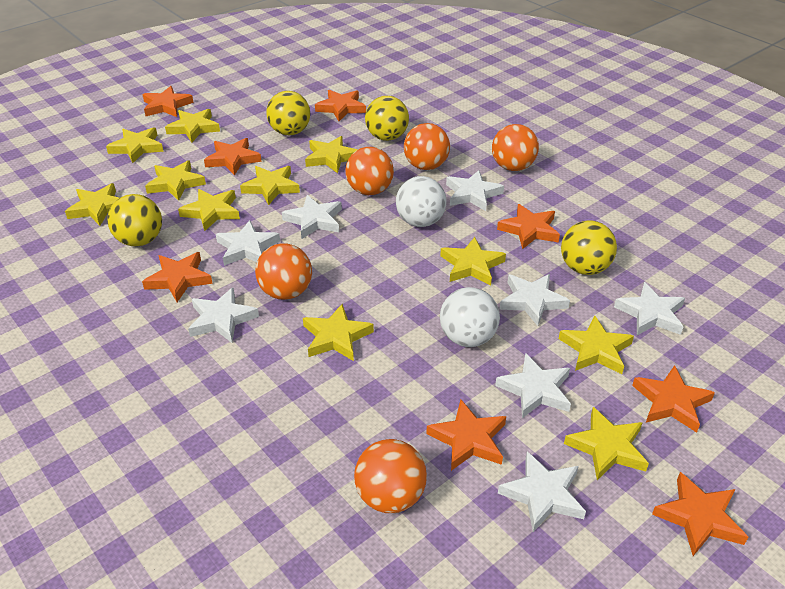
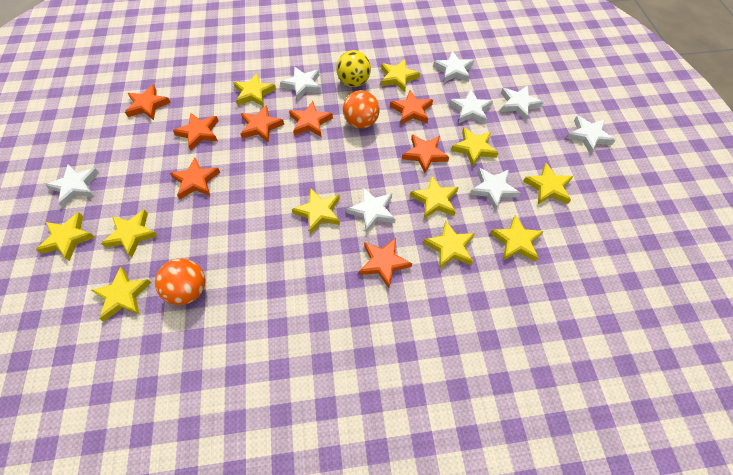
orange ball: 5 -> 2
white ball: 2 -> 0
yellow ball: 4 -> 1

